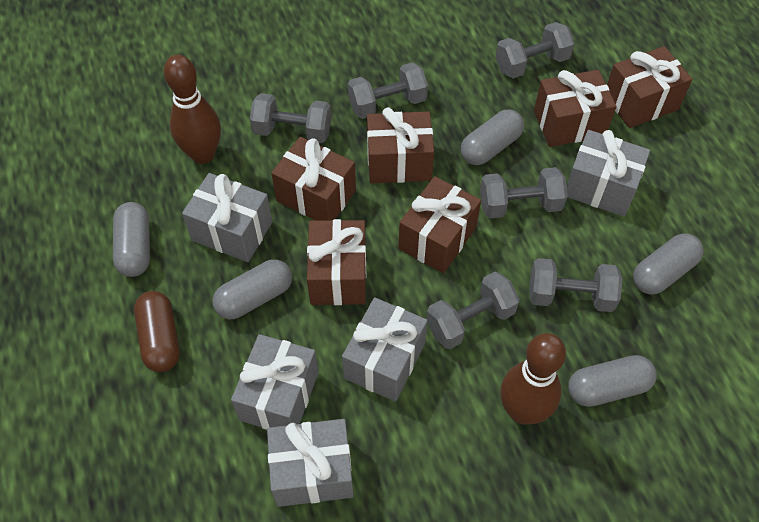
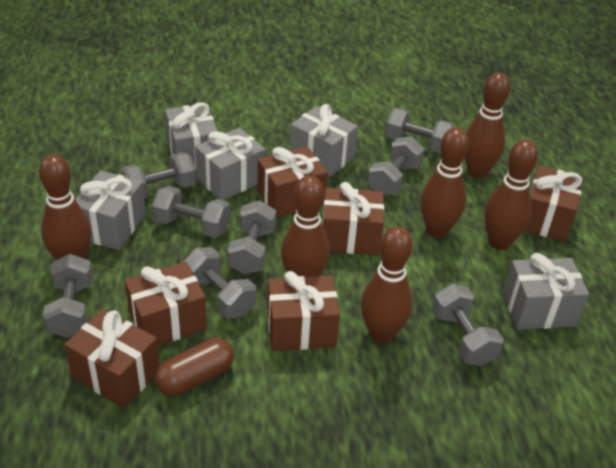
brown bowling pin: 2 -> 6
grey capsule: 5 -> 0
grey dumbbell: 6 -> 8

